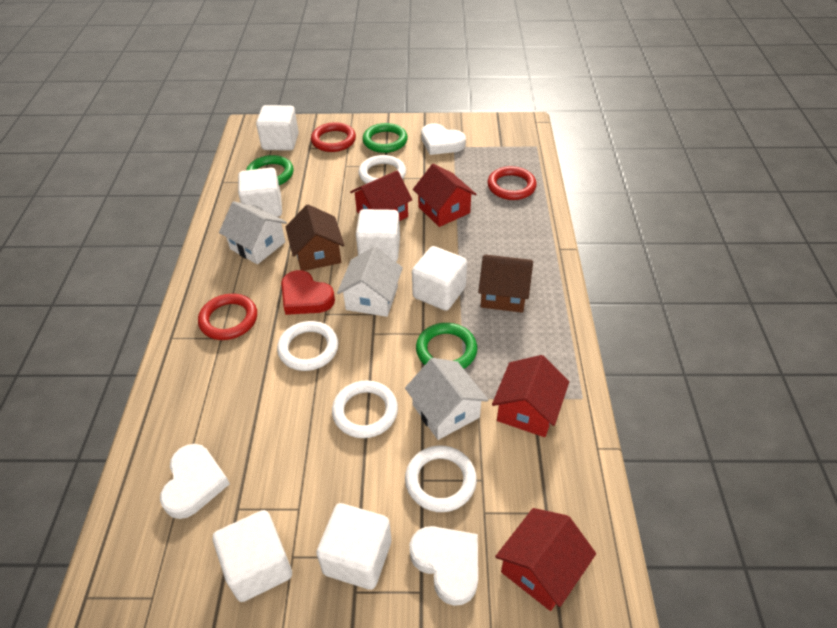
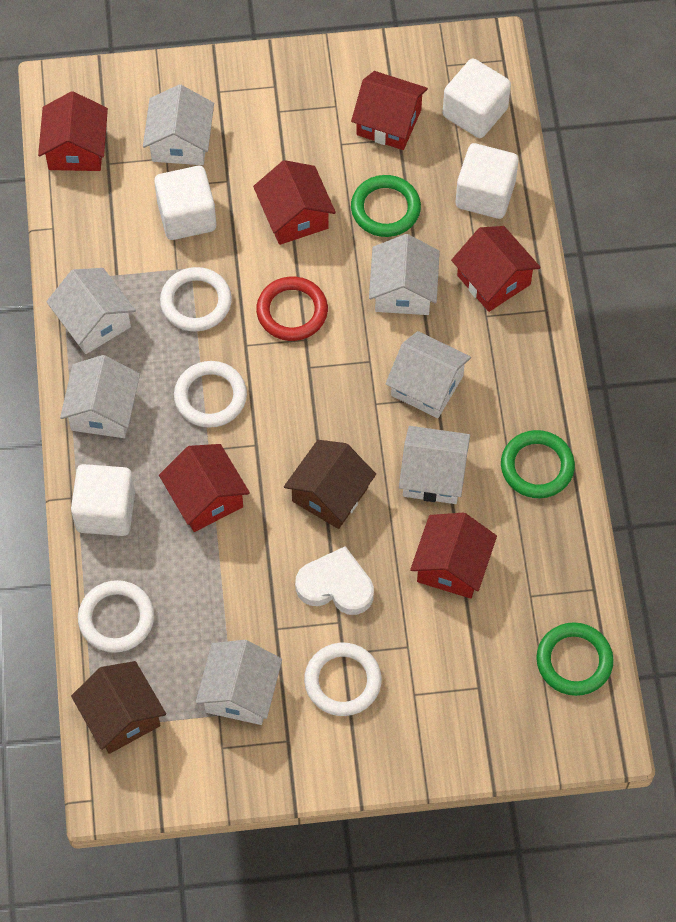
red heart: 1 -> 0
red house: 4 -> 6
red ring: 3 -> 1
white cube: 6 -> 4
white heart: 3 -> 1
white house: 3 -> 7

